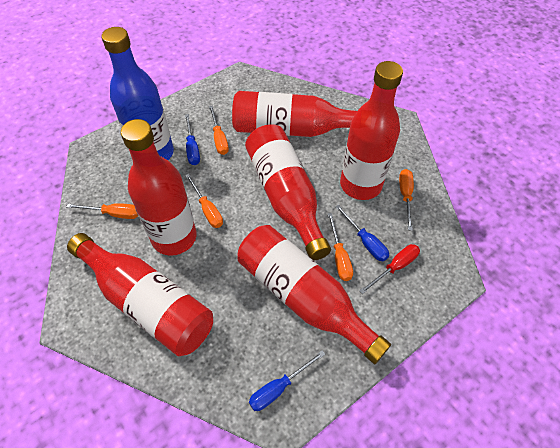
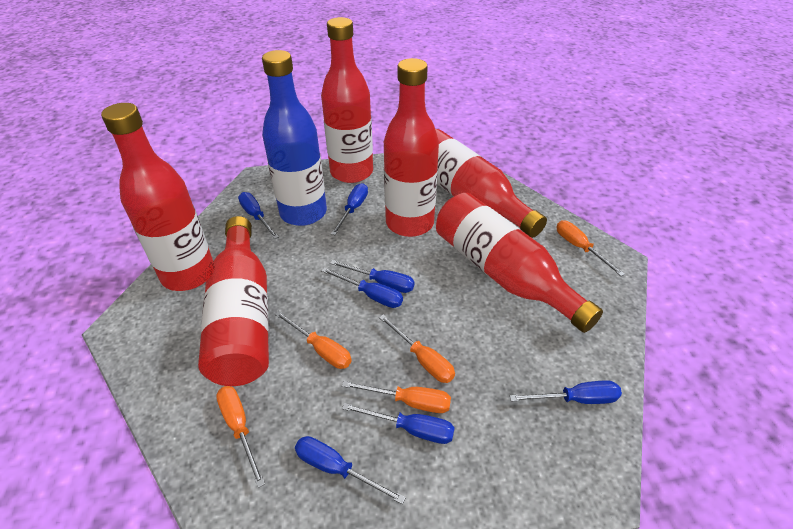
blue screwdriver: 3 -> 7
red screwdriver: 1 -> 0

